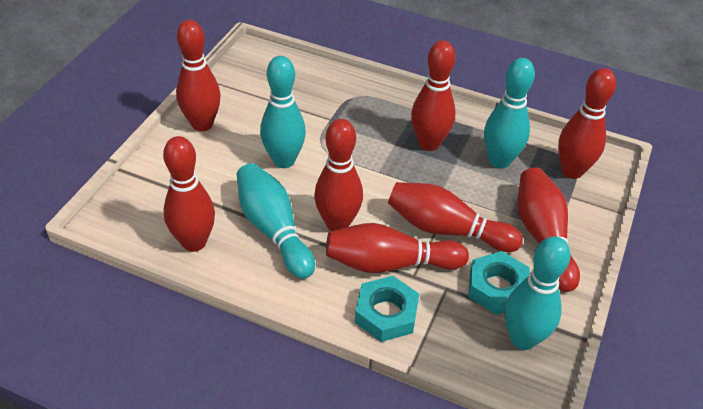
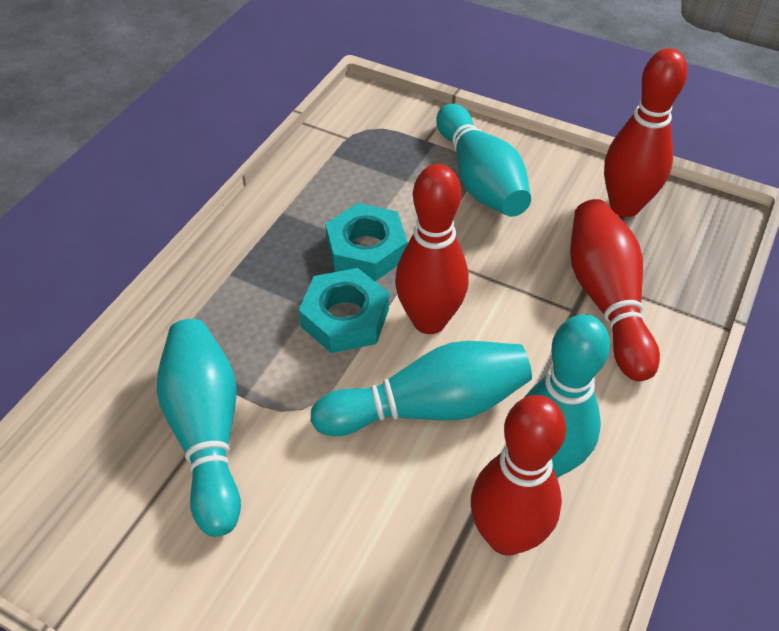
red bowling pin: 8 -> 4

